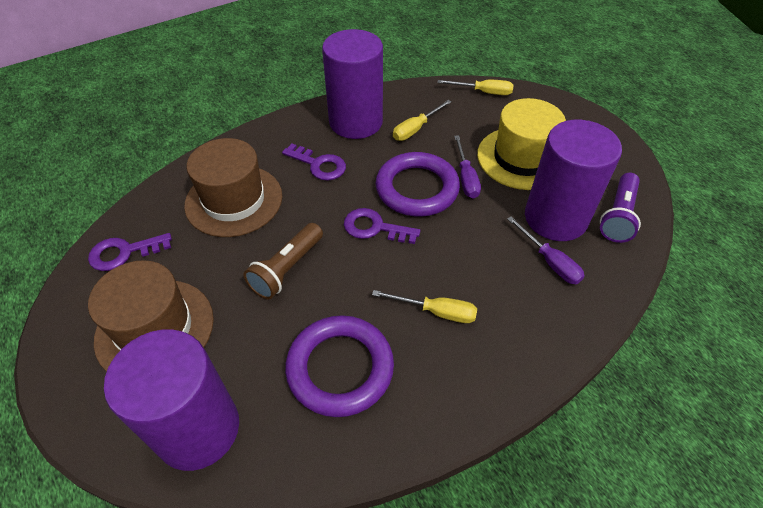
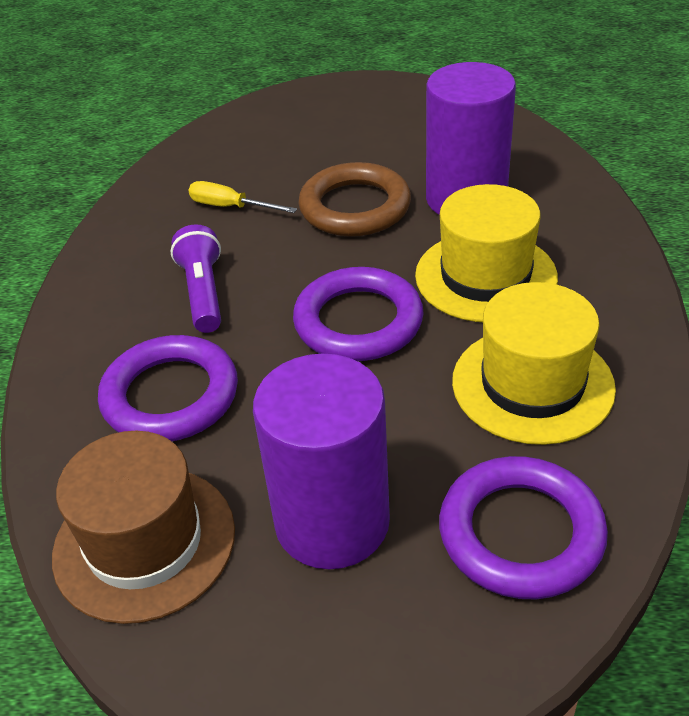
brown flashlight: 1 -> 0
brown hat: 2 -> 1
brown ring: 0 -> 1
purple cylinder: 3 -> 2
purple key: 3 -> 0
purple ring: 2 -> 3
purple screwdriver: 2 -> 0
yellow hat: 1 -> 2
yellow screwdriver: 3 -> 1

